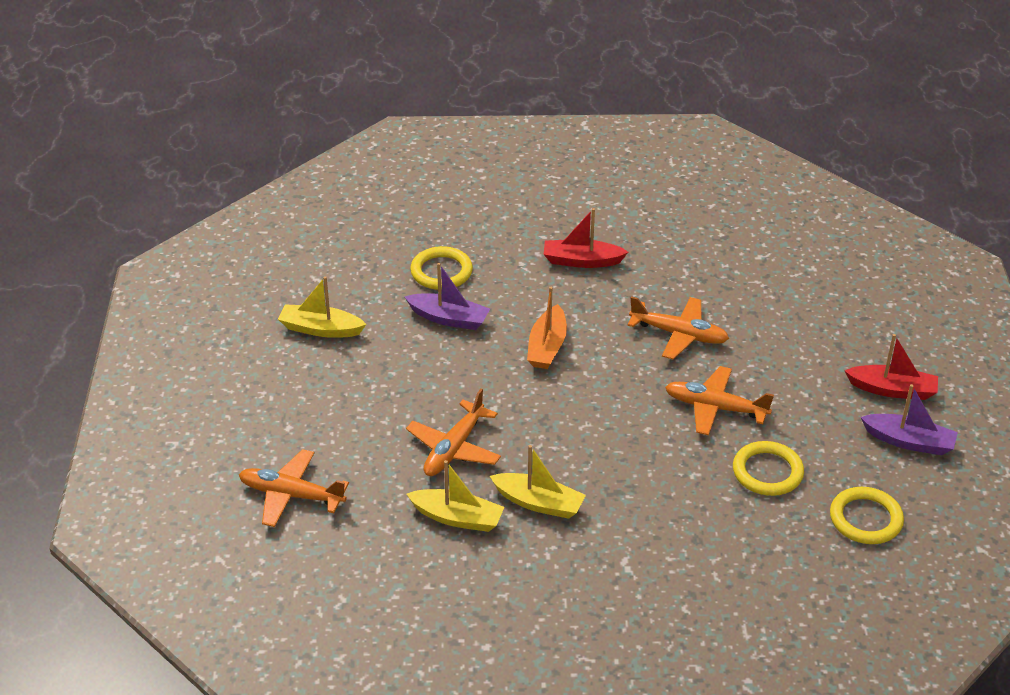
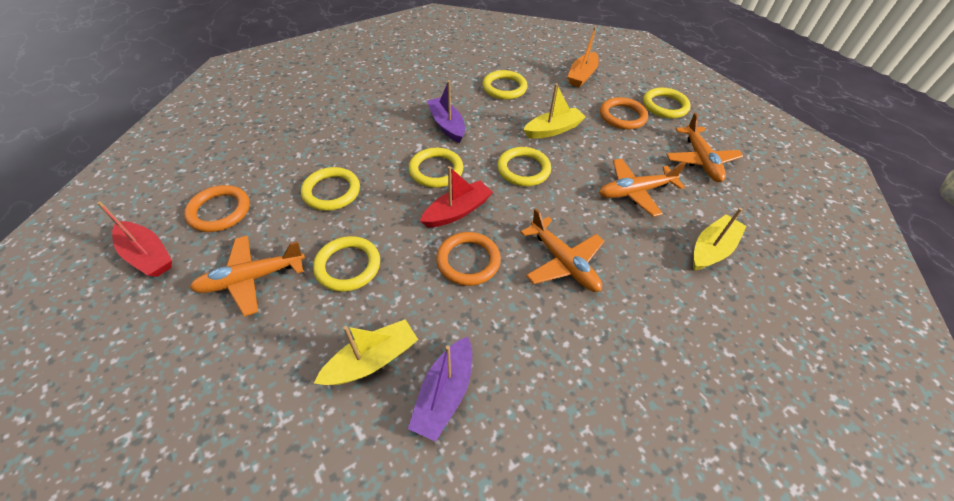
orange ring: 0 -> 3
yellow ring: 3 -> 6

